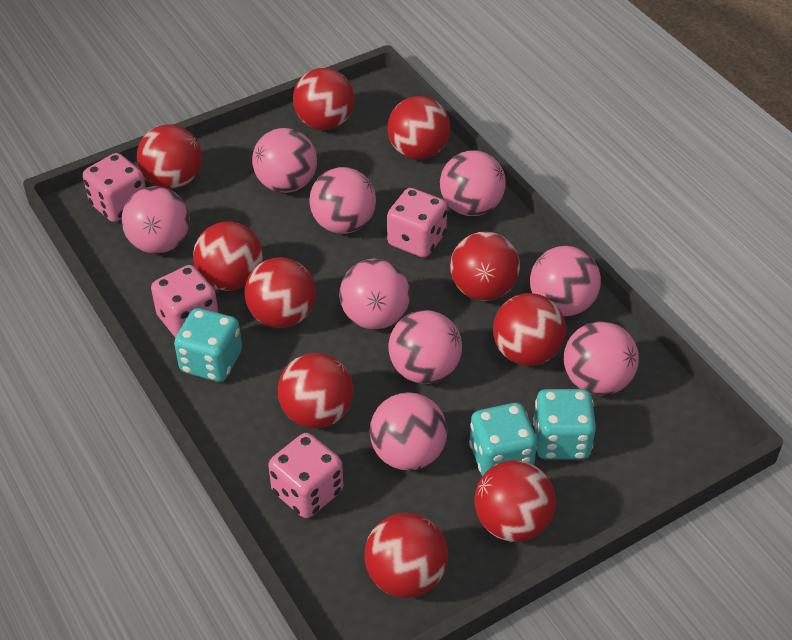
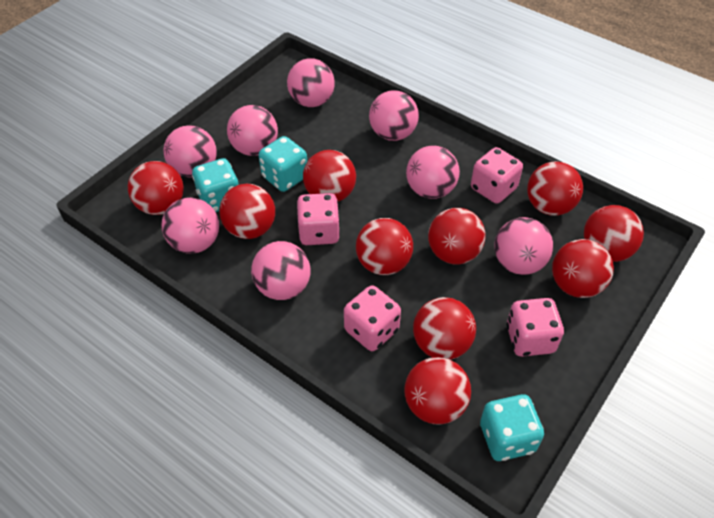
pink ball: 9 -> 8

